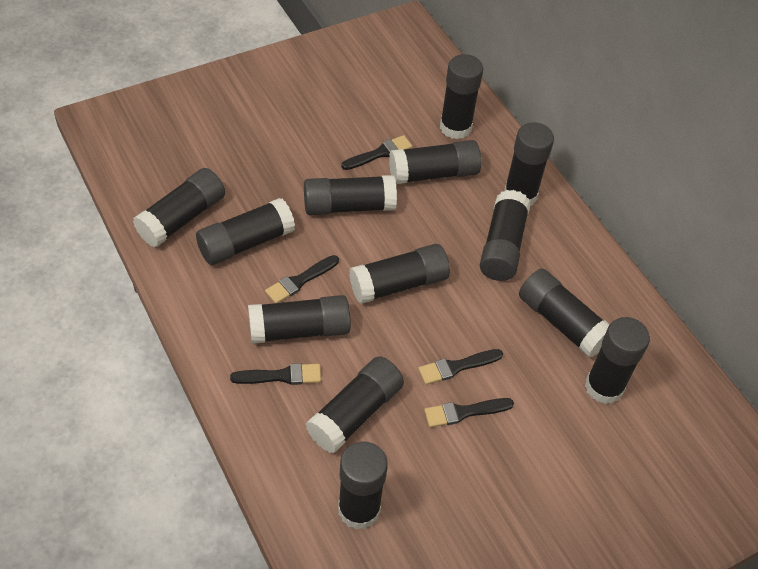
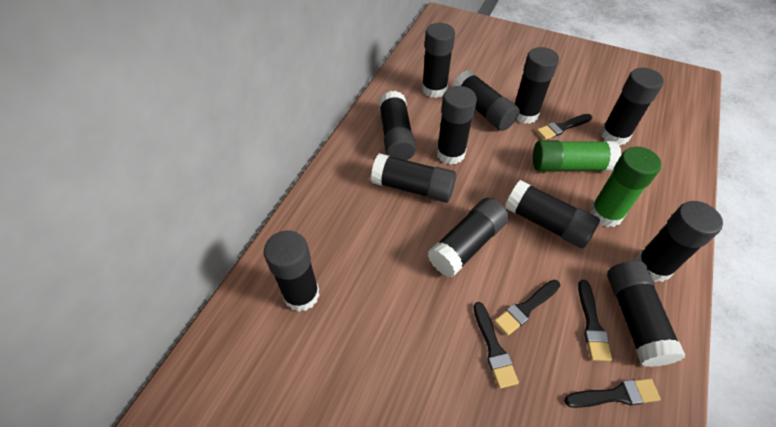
black glue stick: 13 -> 12
green glue stick: 0 -> 2

